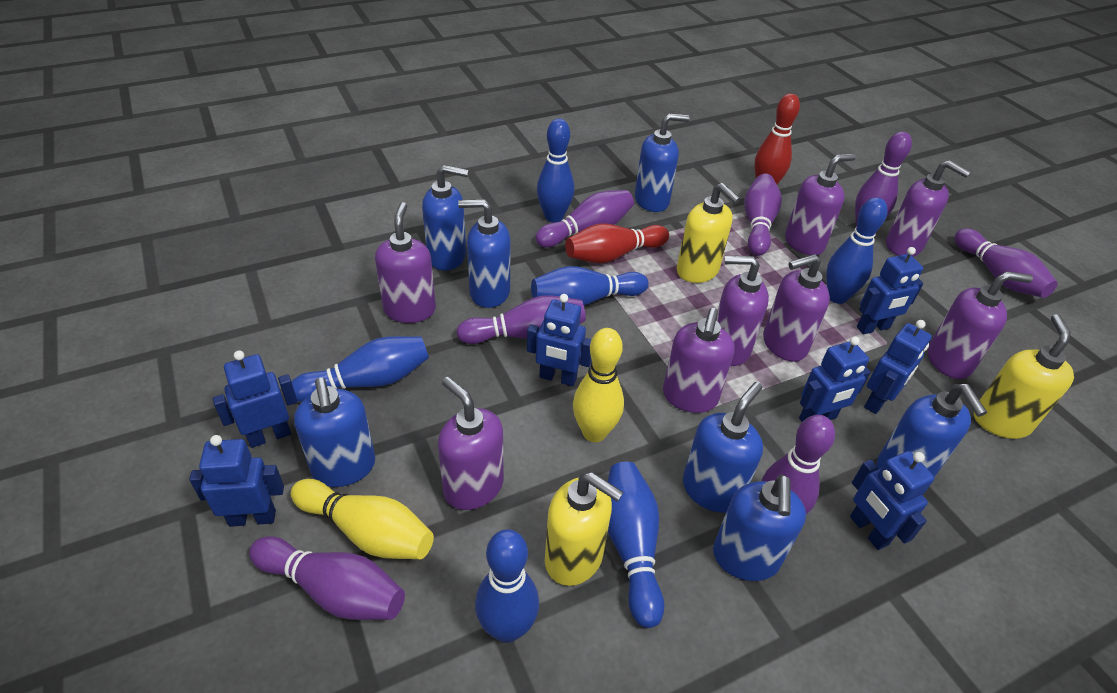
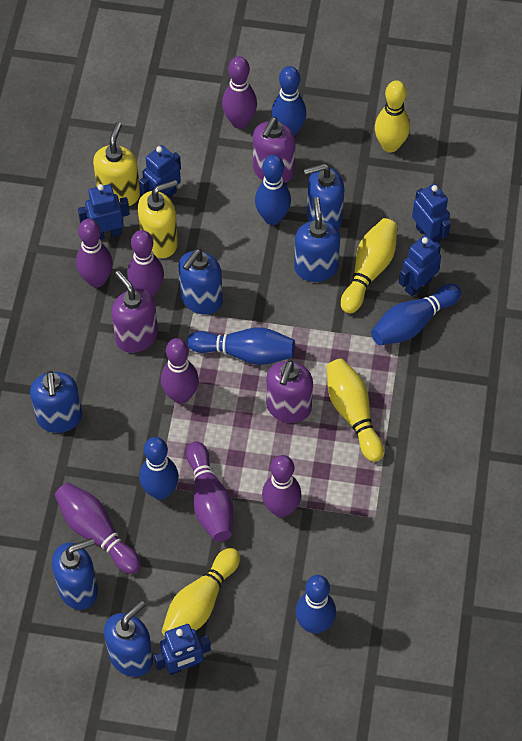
blue robot: 7 -> 5
blue soap dispenser: 7 -> 6
purple soap dispenser: 8 -> 3
red bowling pin: 2 -> 0
yellow bowling pin: 2 -> 4
yellow soap dispenser: 3 -> 2

